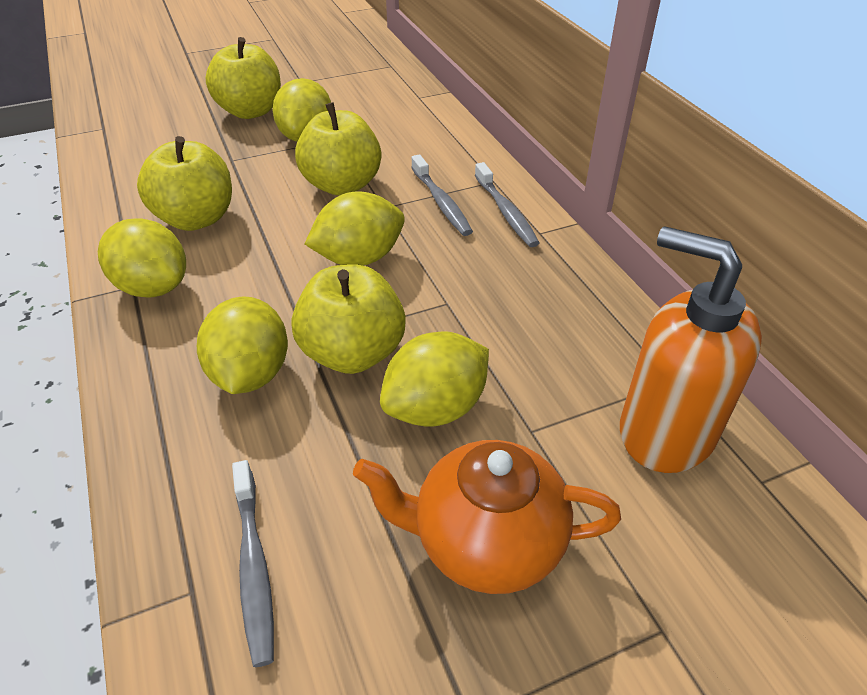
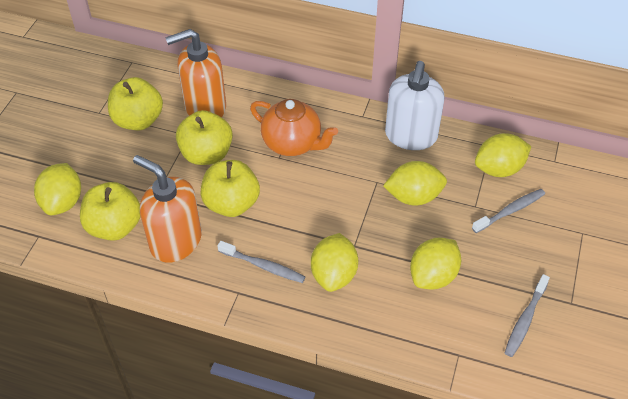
orange soap dispenser: 1 -> 2
white soap dispenser: 0 -> 1

